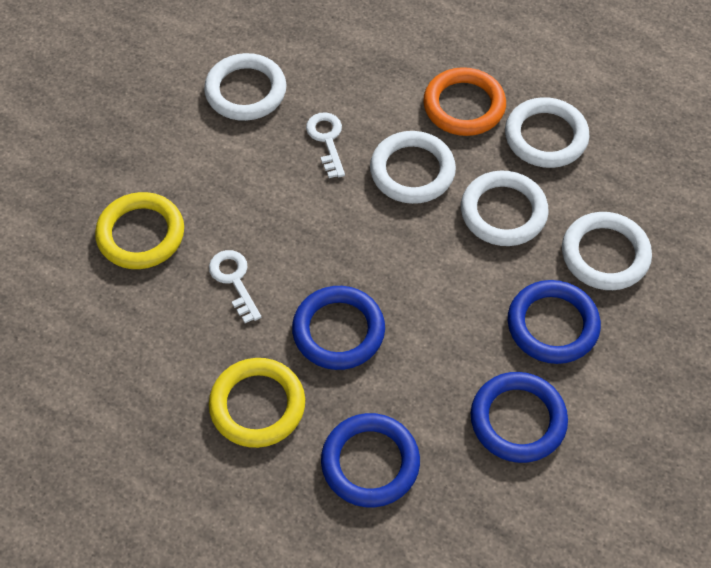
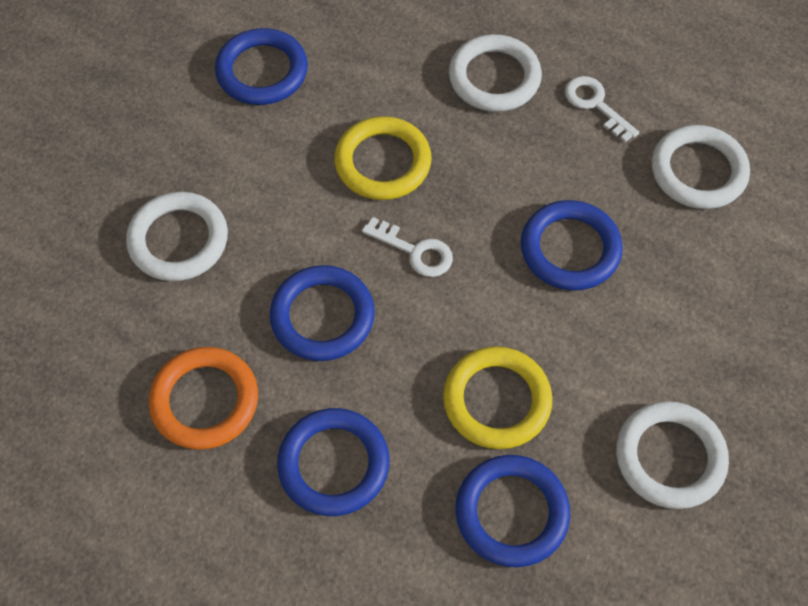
blue ring: 4 -> 5
white ring: 5 -> 4

